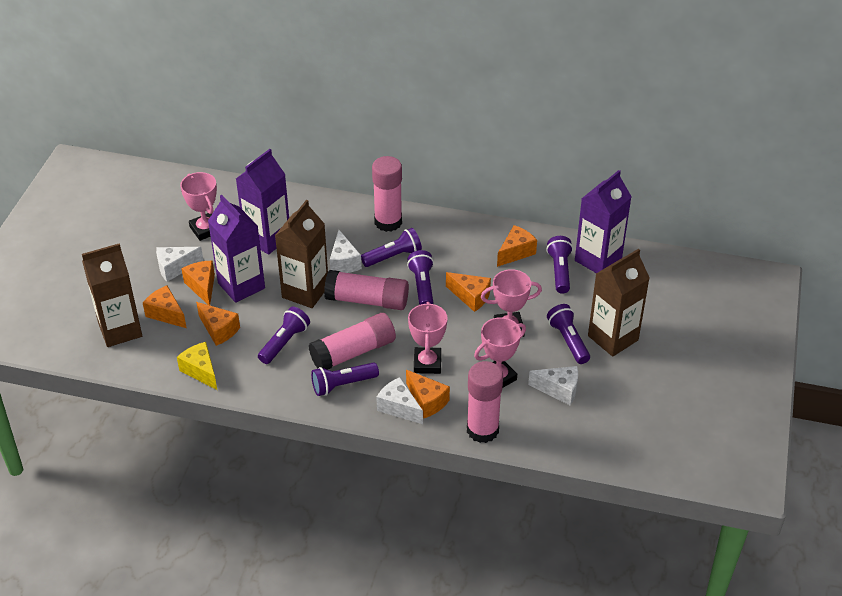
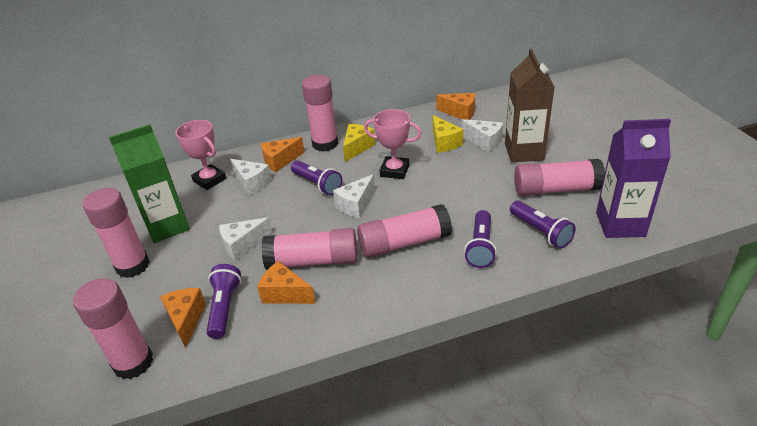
brown carton: 3 -> 1
green carton: 0 -> 1
orange cheese: 6 -> 4
pink glue stick: 4 -> 6
pink trophy: 4 -> 2
purple carton: 3 -> 1
purple flashlight: 6 -> 4
yellow cheese: 1 -> 2

